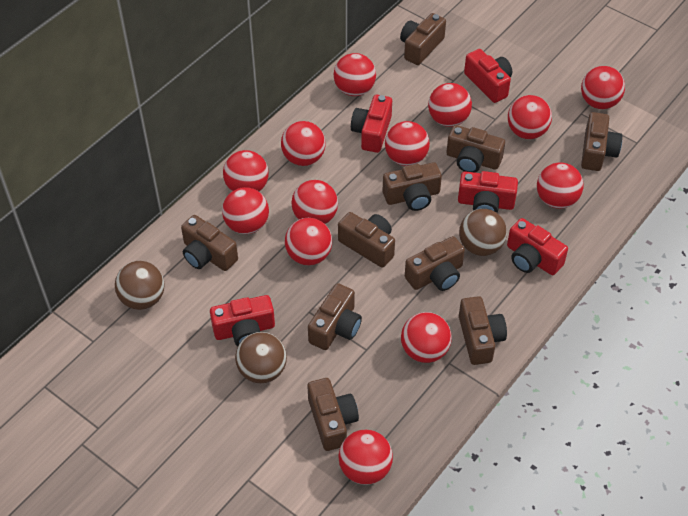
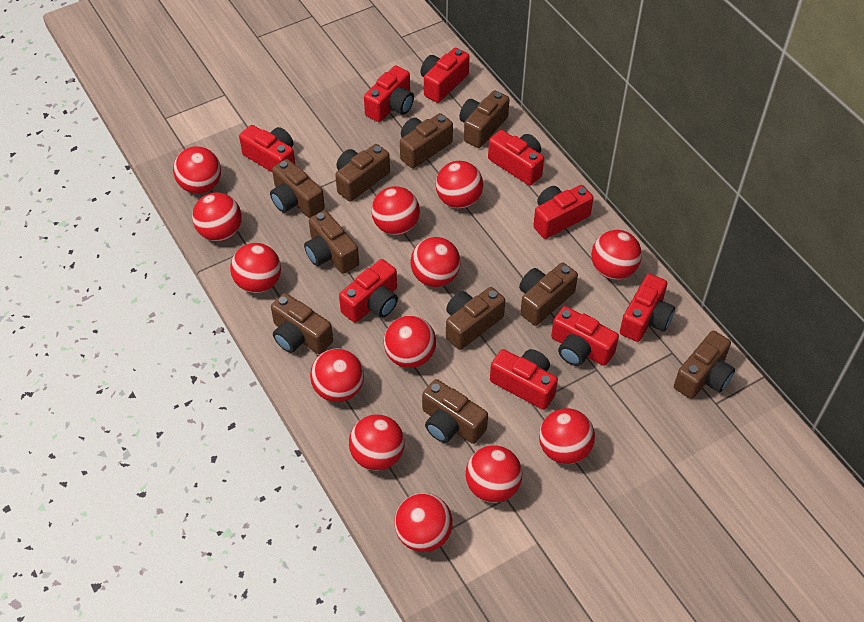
brown ball: 3 -> 0
red camera: 5 -> 9

